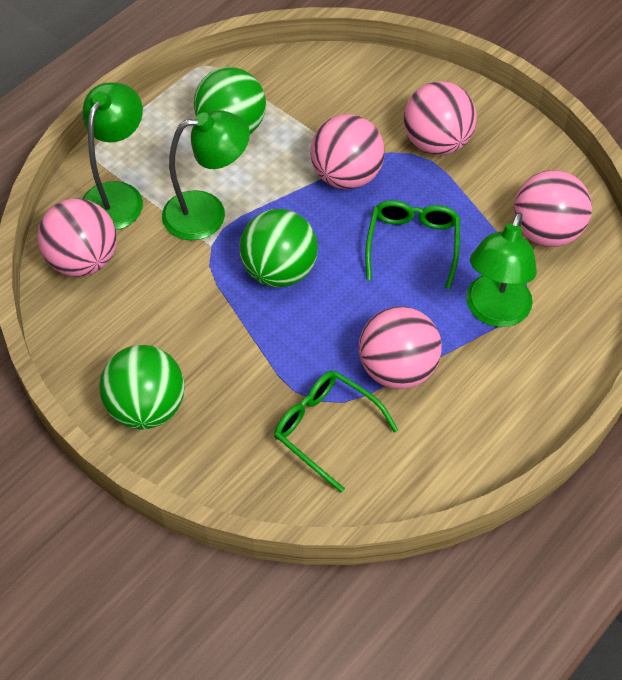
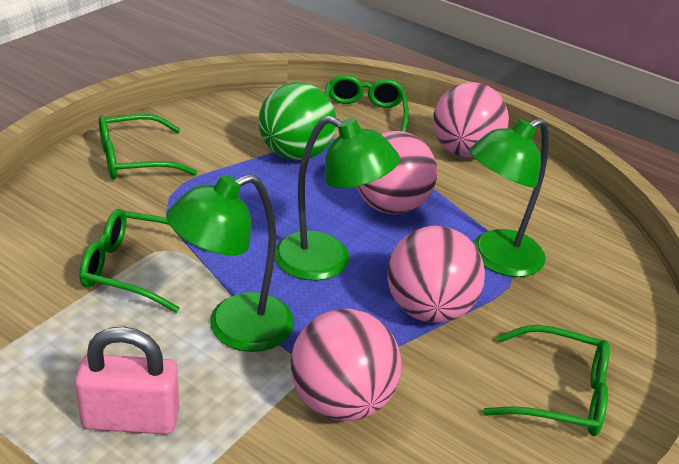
green ball: 3 -> 1
green glasses: 2 -> 4
pink ball: 5 -> 4
pink padlock: 0 -> 1

